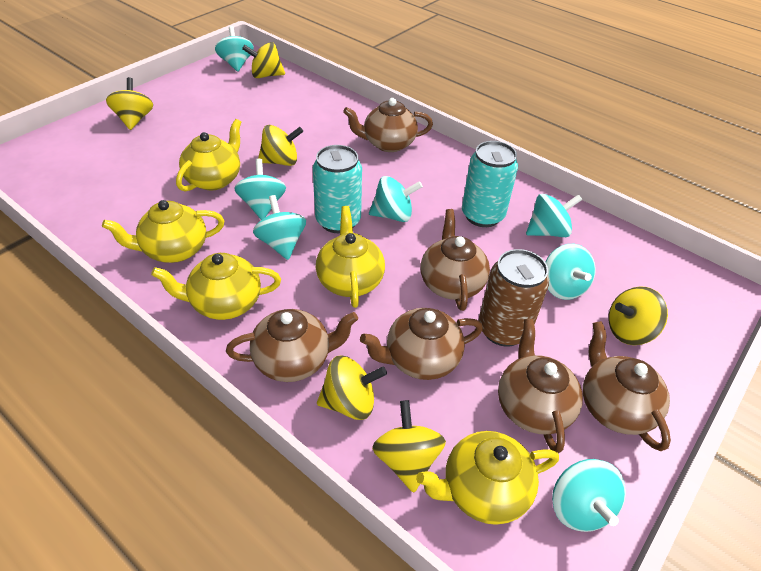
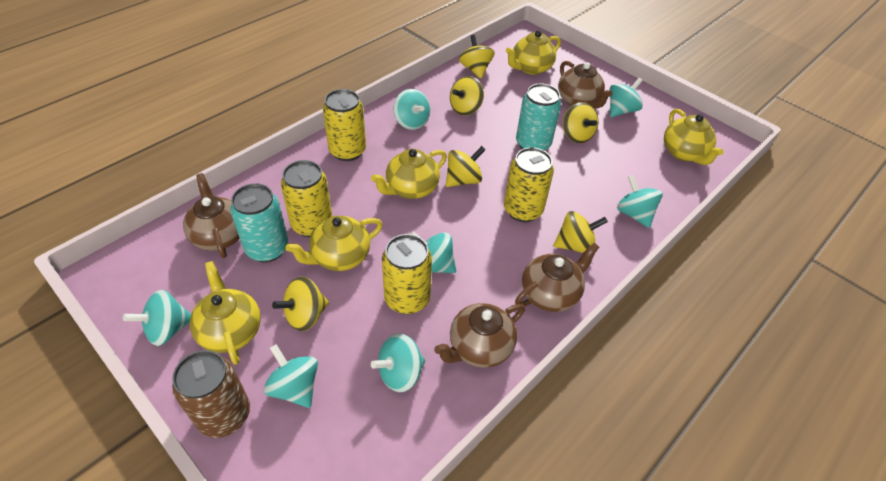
brown teapot: 6 -> 4
yellow can: 0 -> 4

